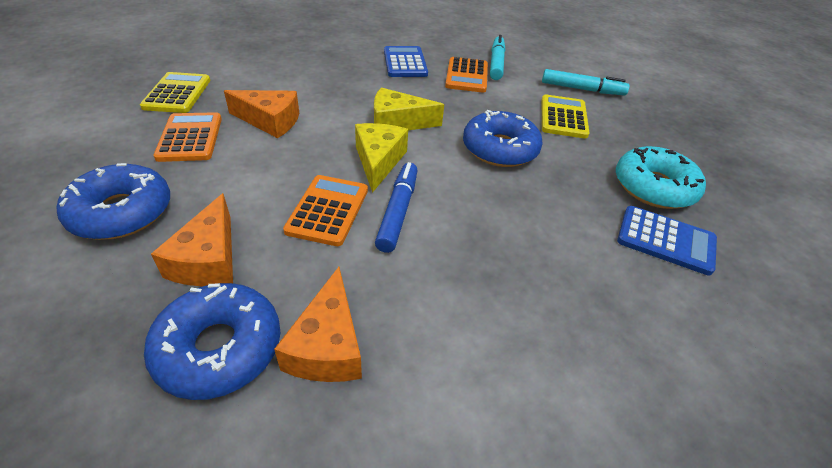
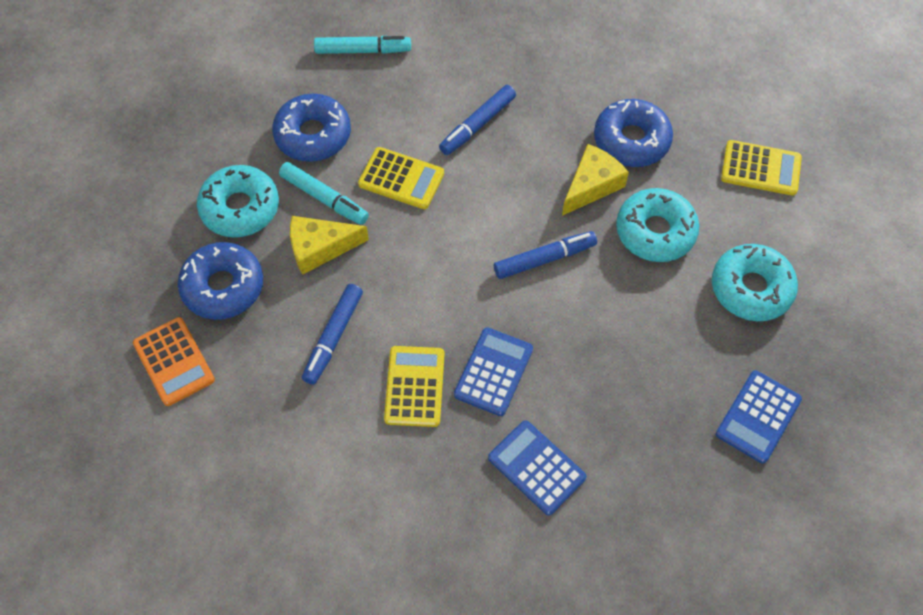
blue calculator: 2 -> 3
blue marker: 1 -> 3
orange calculator: 3 -> 1
orange cheese: 3 -> 0
turquoise donut: 1 -> 3
yellow calculator: 2 -> 3

